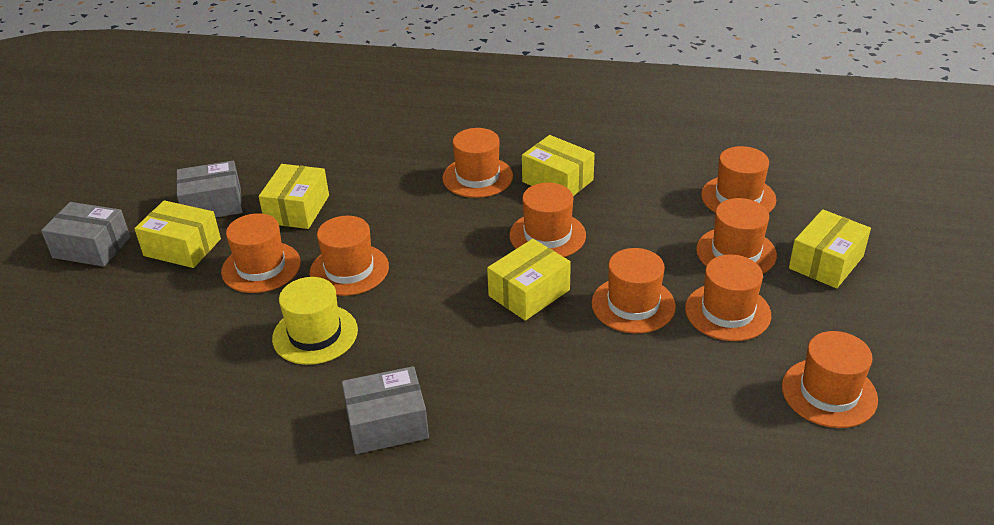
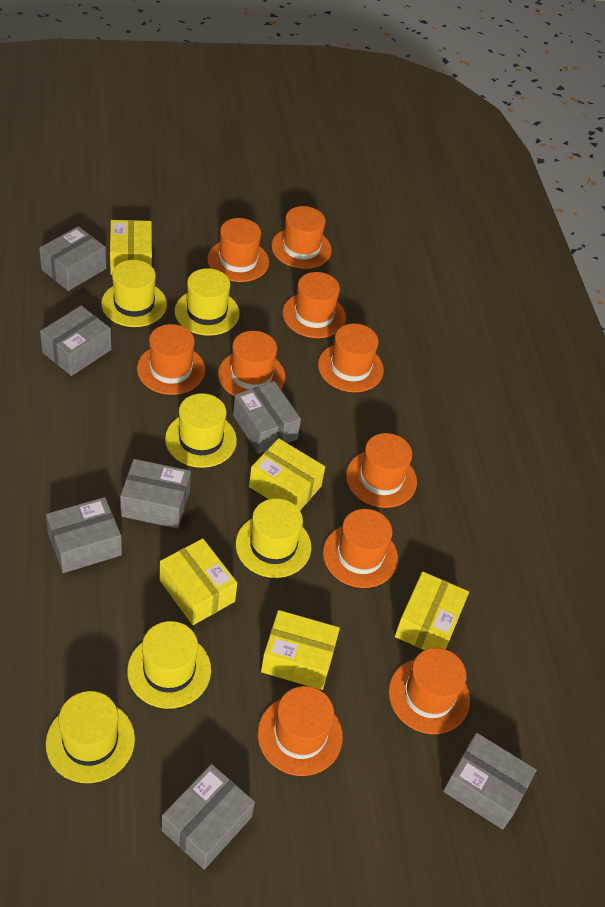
grey box: 3 -> 7
orange hat: 9 -> 10
yellow hat: 1 -> 6

